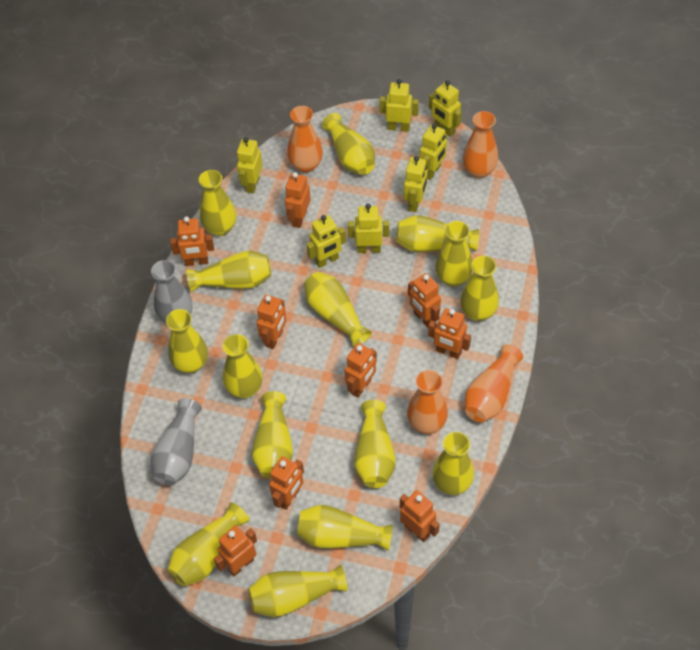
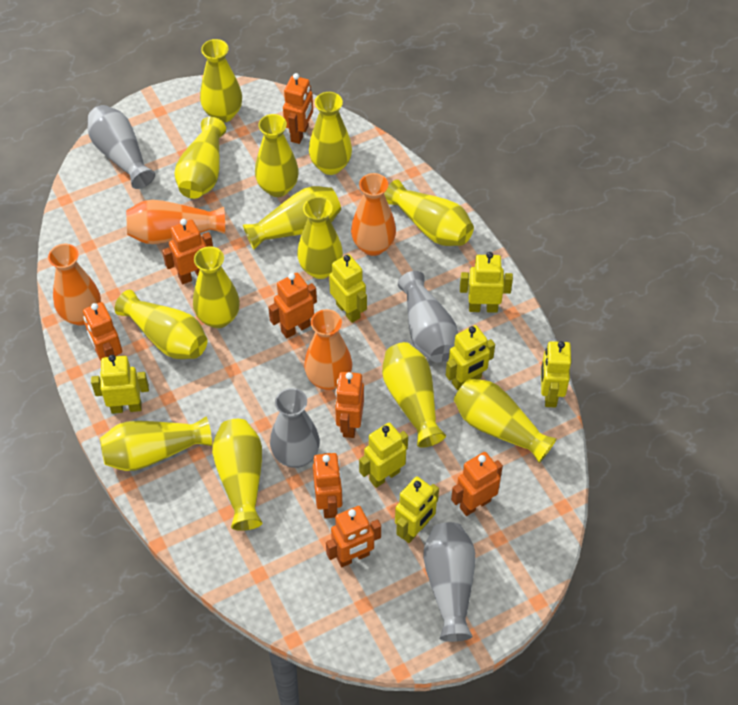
grey vase: 2 -> 4
orange robot: 9 -> 8
yellow vase: 15 -> 13

